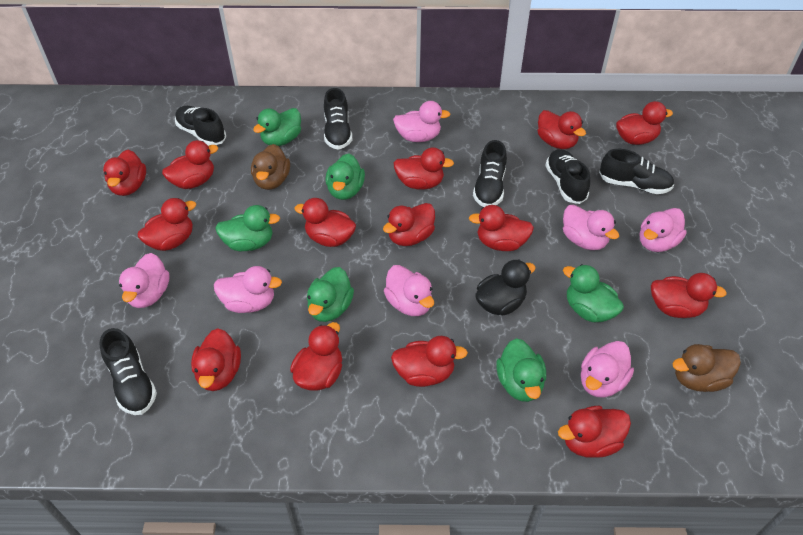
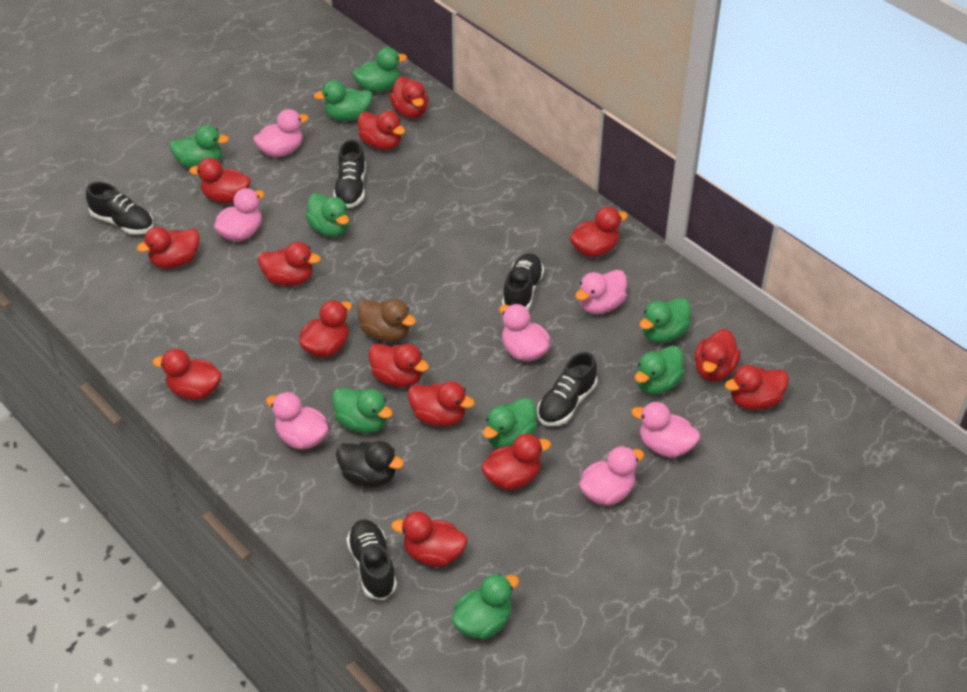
black shoe: 6 -> 5
brown duck: 2 -> 1
green duck: 6 -> 9

